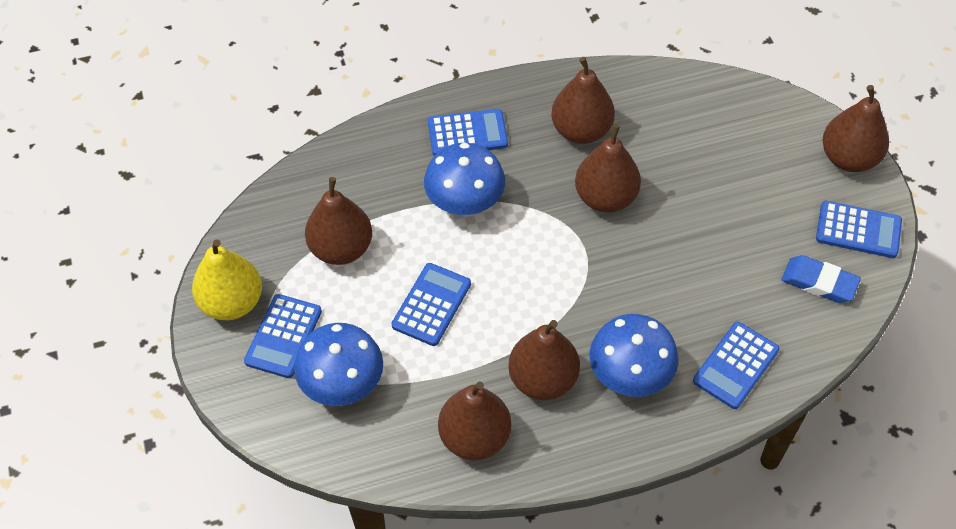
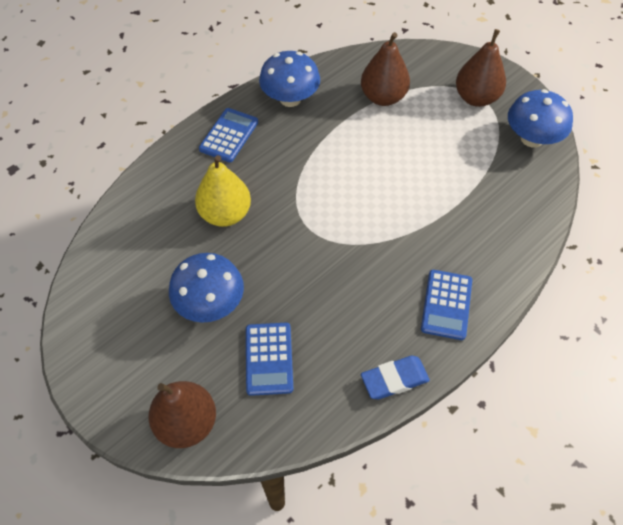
blue calculator: 5 -> 3
brown pear: 6 -> 3

